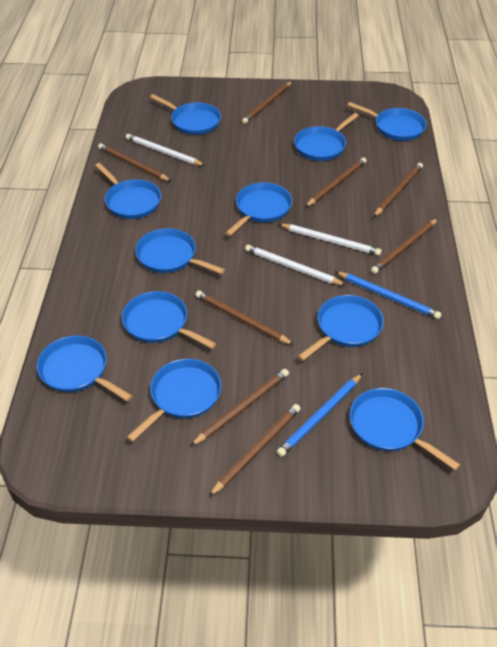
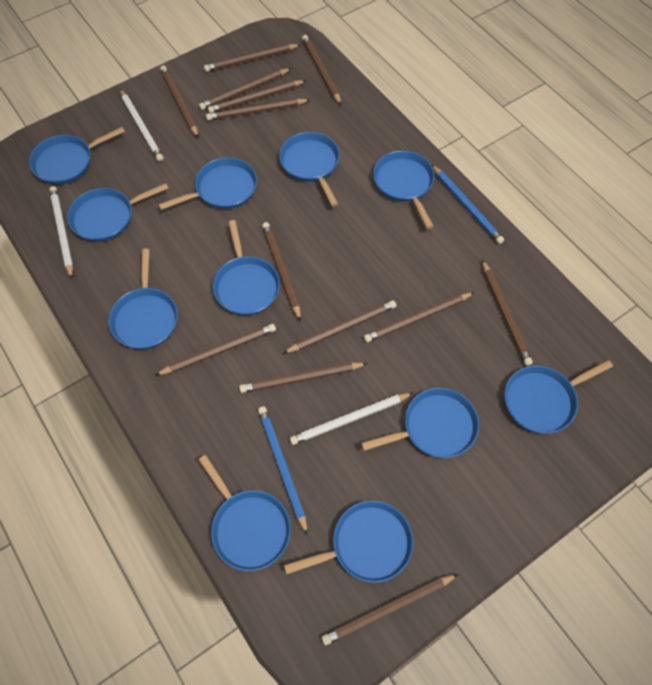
brown pencil: 8 -> 13

